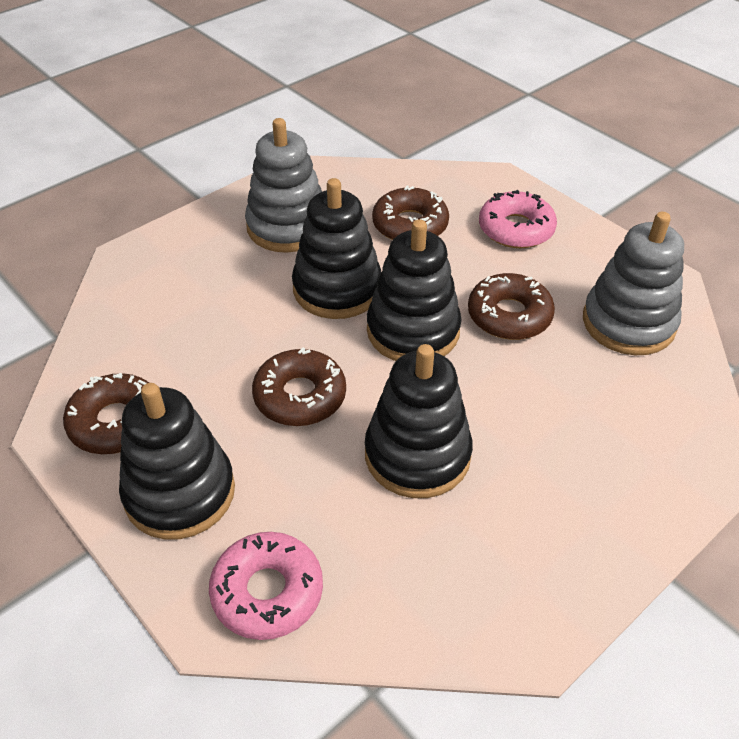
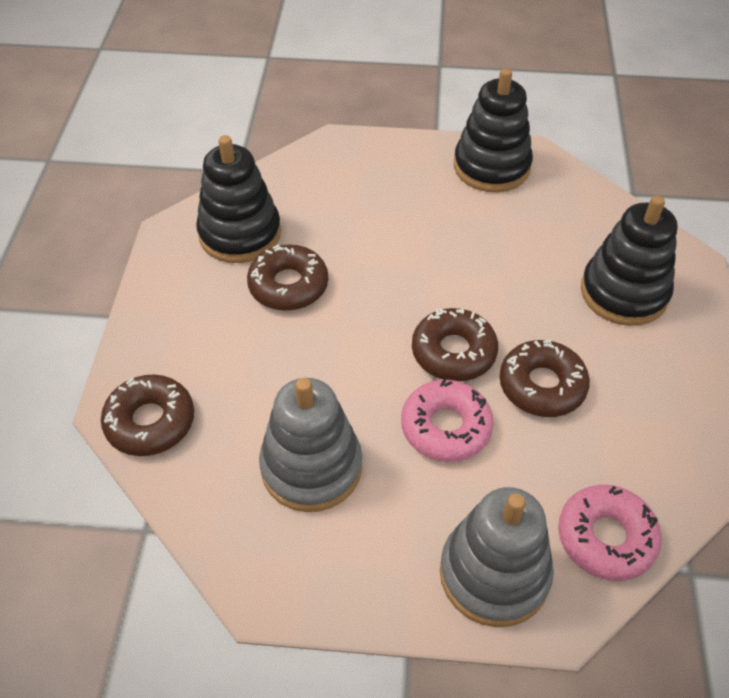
black stacking toy: 4 -> 3

